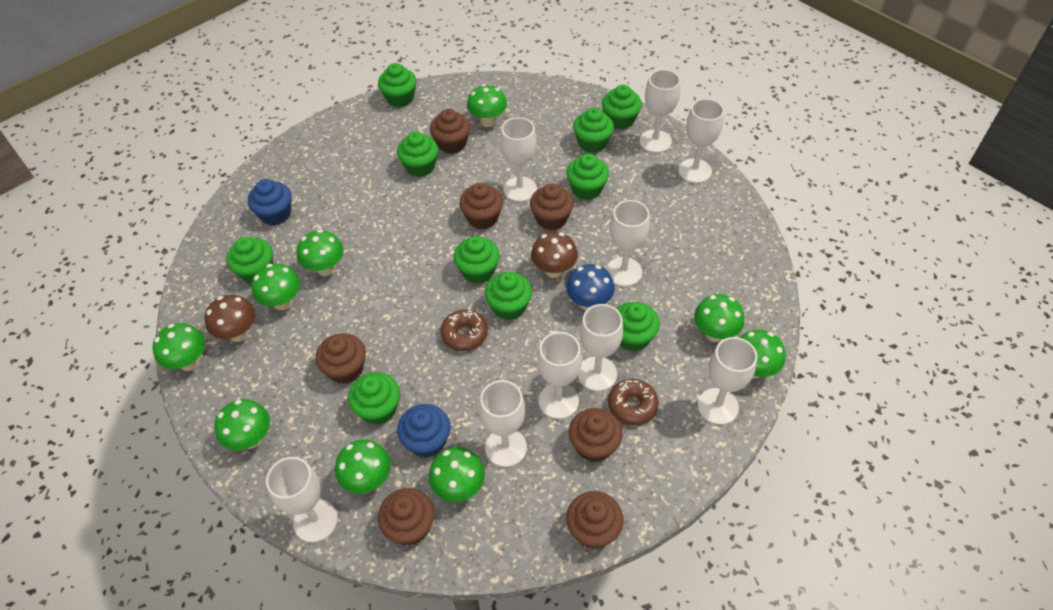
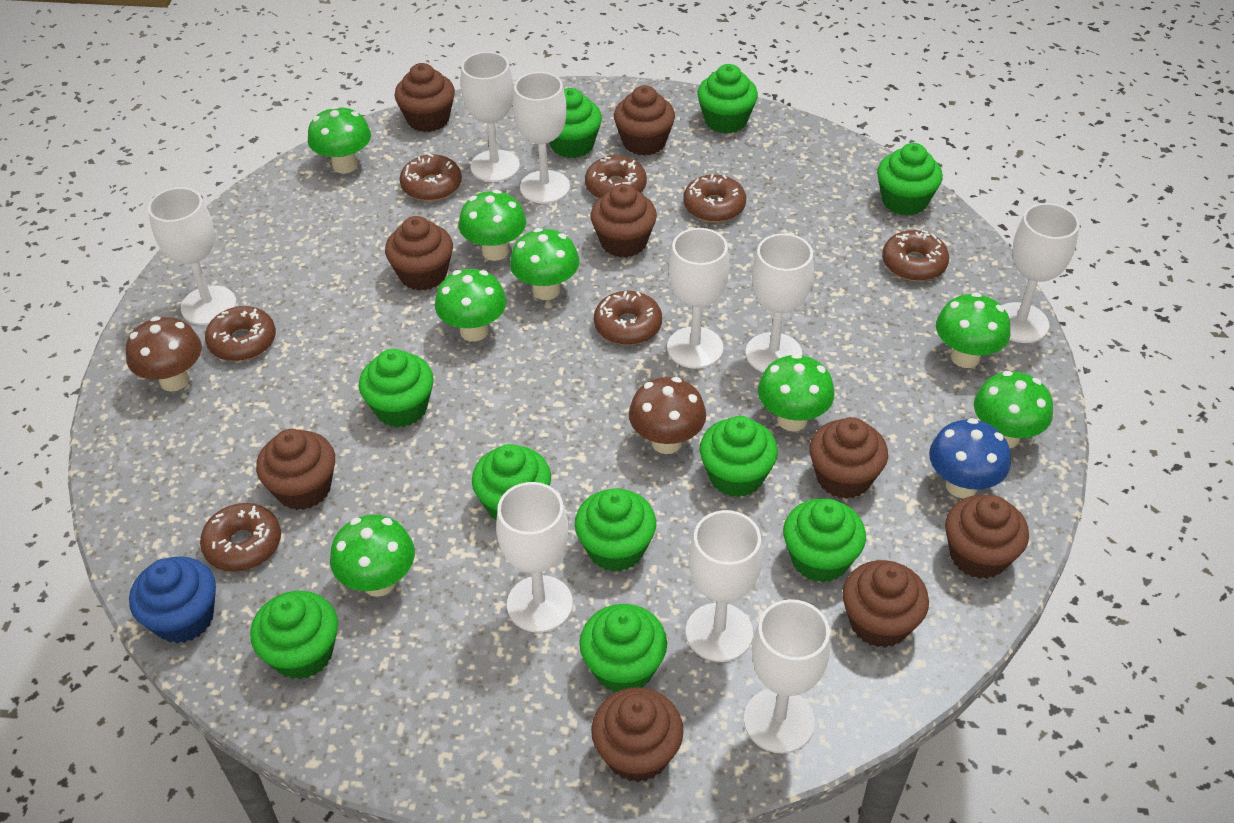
blue cupcake: 2 -> 1
brown cupcake: 7 -> 9
brown donut: 2 -> 7
green mushroom: 9 -> 8

